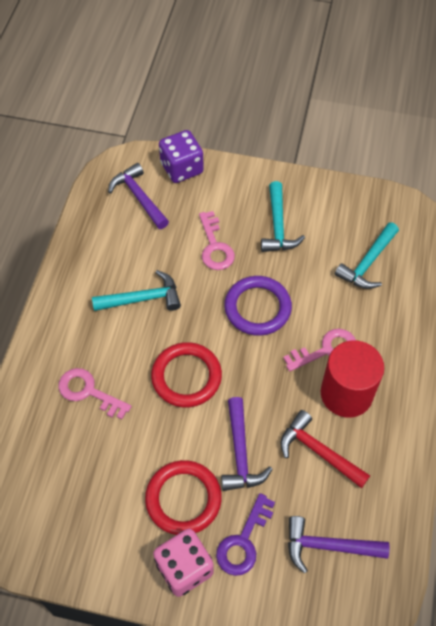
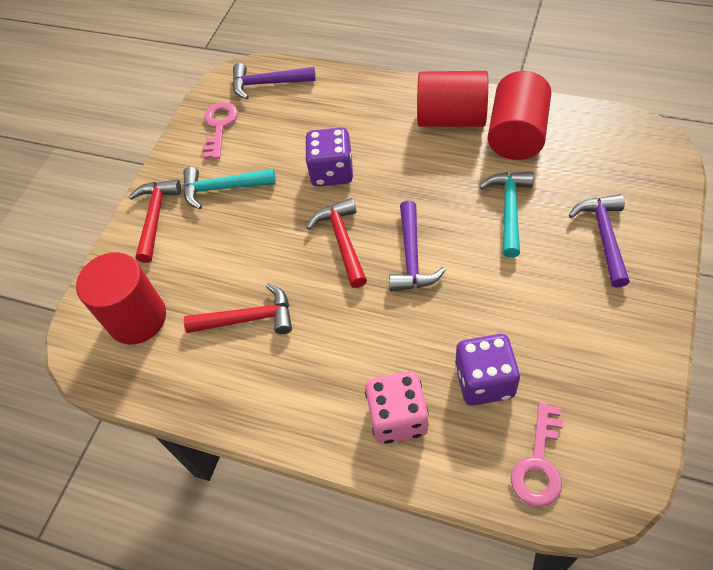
pink key: 3 -> 2
purple dice: 1 -> 2
purple key: 1 -> 0
purple ring: 1 -> 0
red cylinder: 1 -> 3
red hammer: 1 -> 3
red ring: 2 -> 0
turquoise hammer: 3 -> 2

